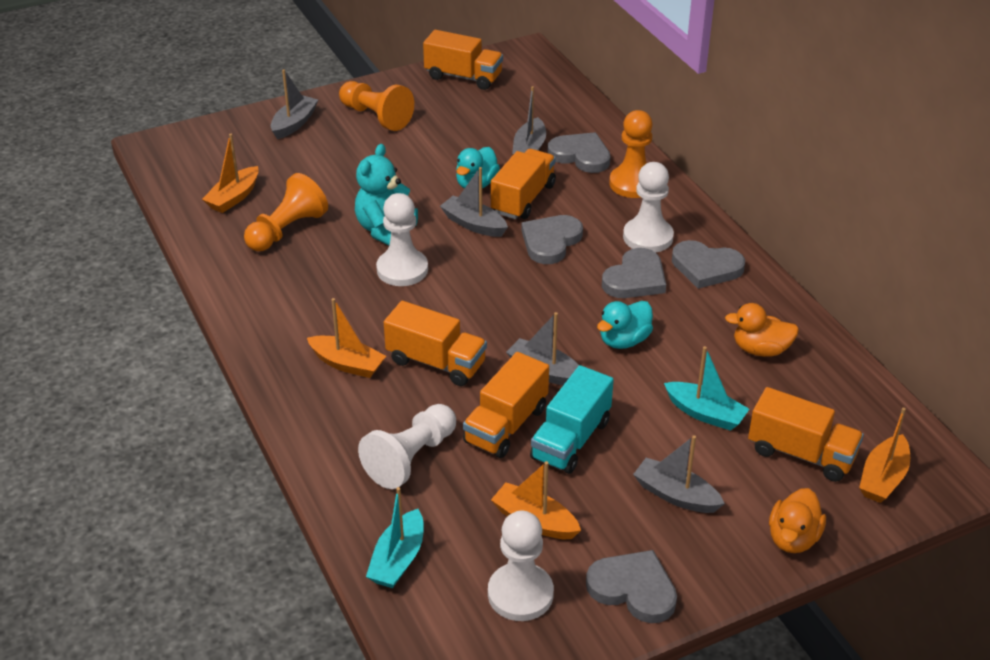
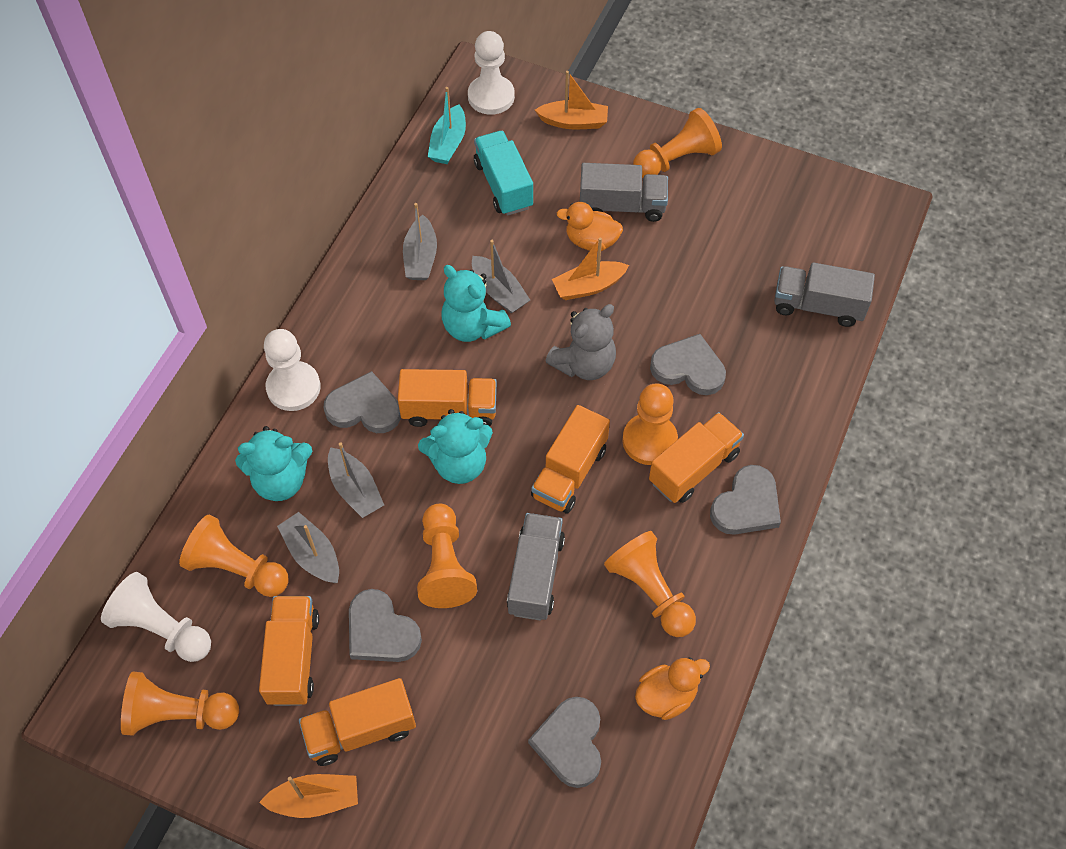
grey boat: 5 -> 4
grey teddy bear: 0 -> 1
grey truck: 0 -> 3
orange boat: 4 -> 3
orange pawn: 3 -> 6
turquoise boat: 2 -> 1
turquoise duck: 2 -> 0
turquoise teddy bear: 1 -> 3
white pawn: 4 -> 3

